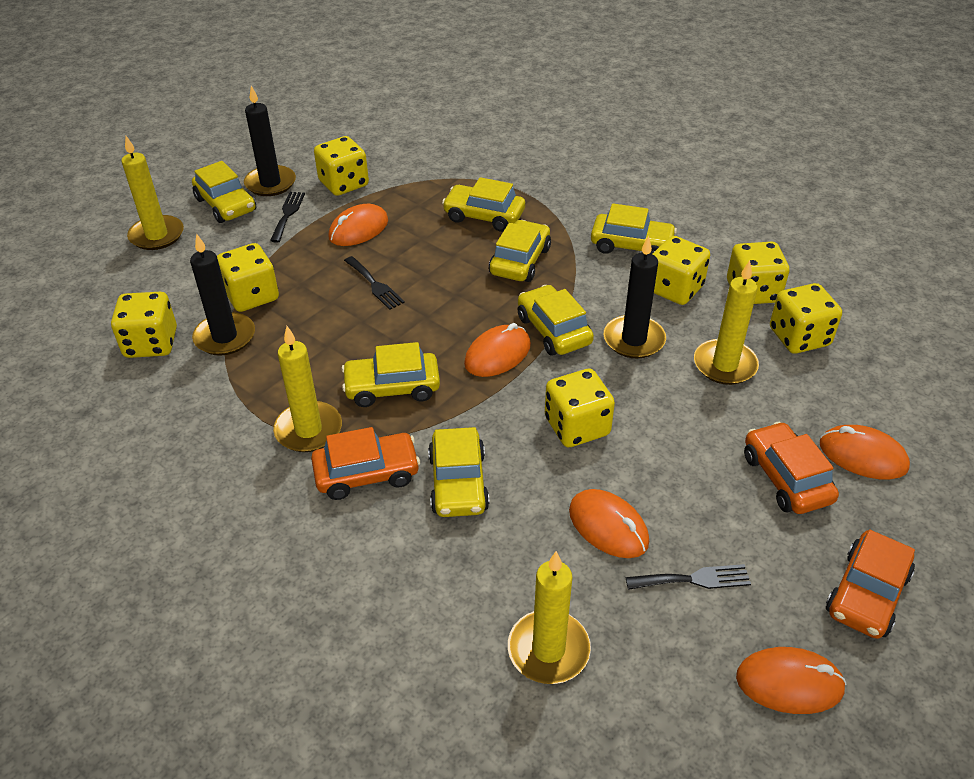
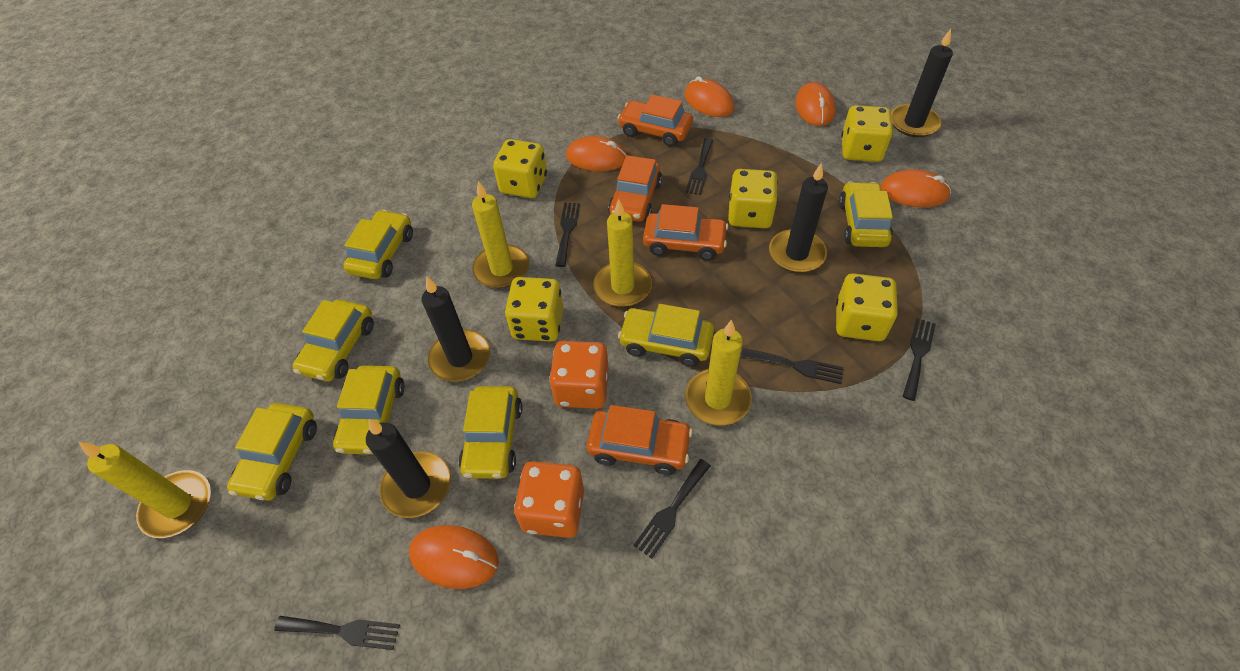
black candle: 3 -> 4
black fork: 3 -> 6
orange car: 3 -> 4
orange dice: 0 -> 2
yellow dice: 7 -> 5

